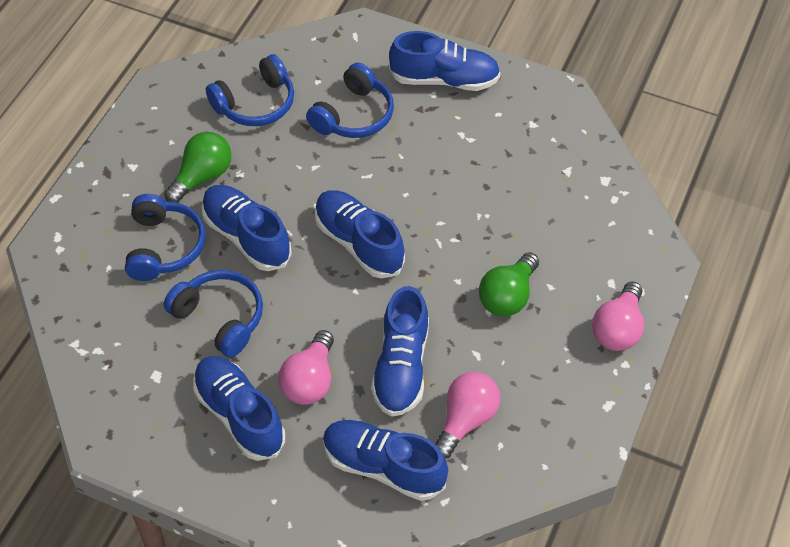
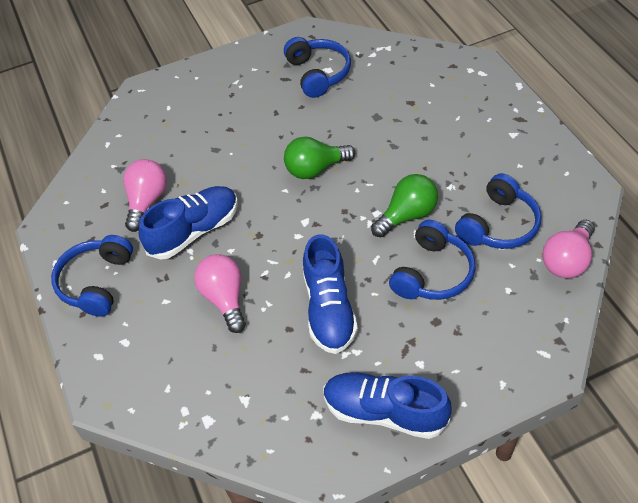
blue shoe: 6 -> 3

